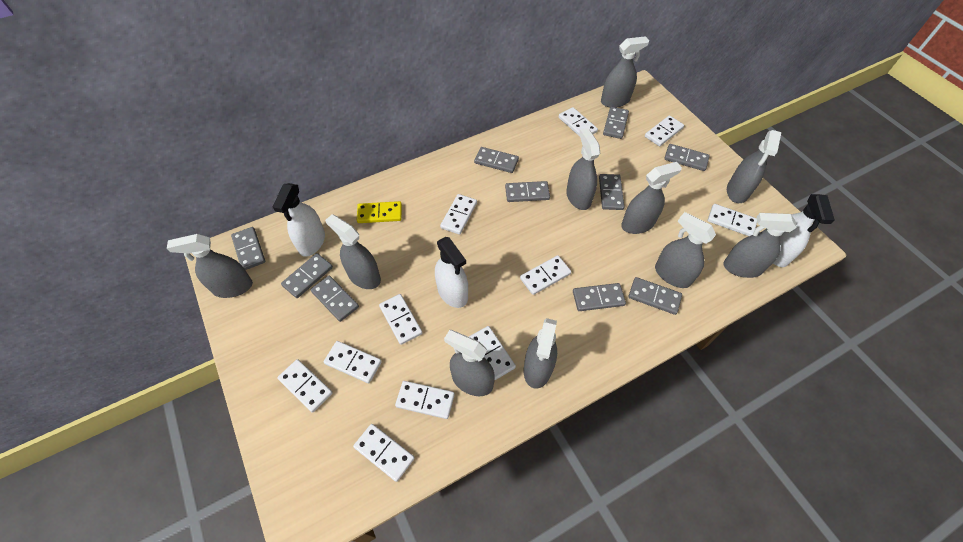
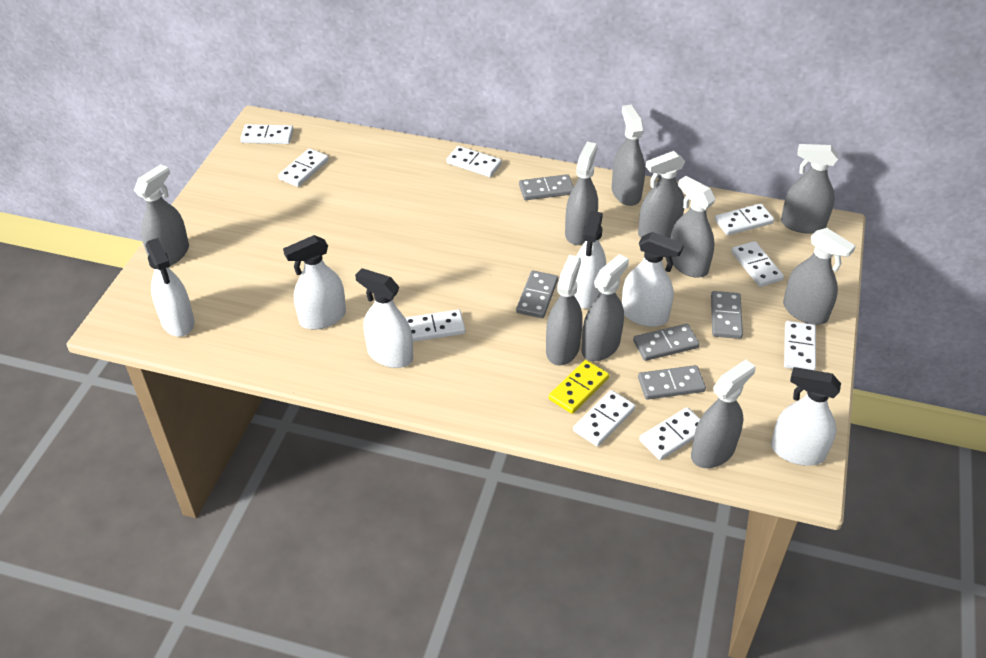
grey domino: 10 -> 5
white domino: 11 -> 9
white spray bottle: 3 -> 6

